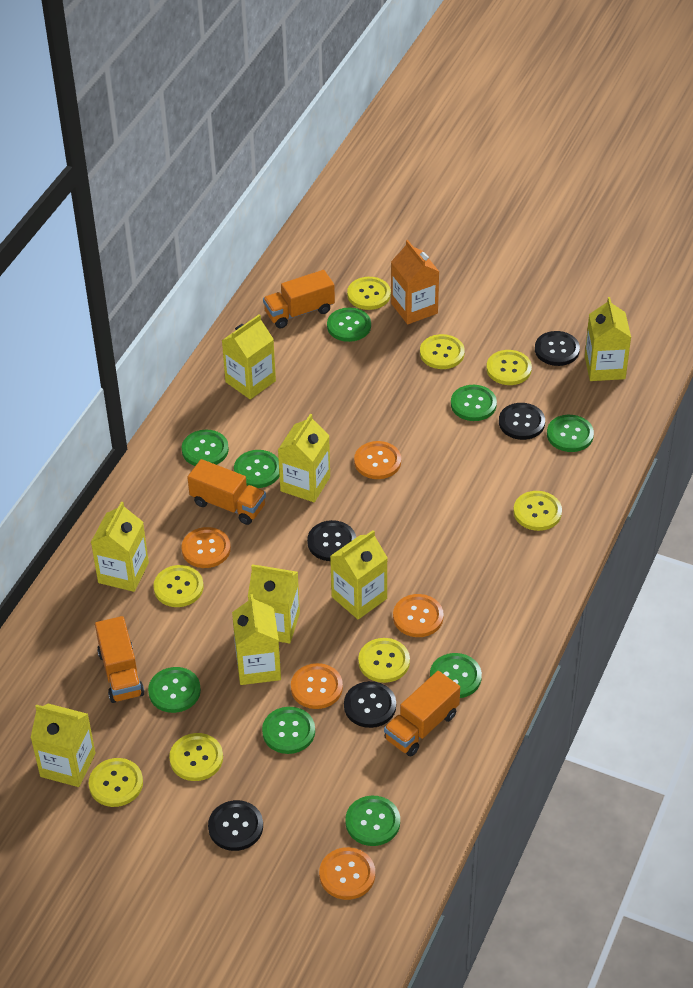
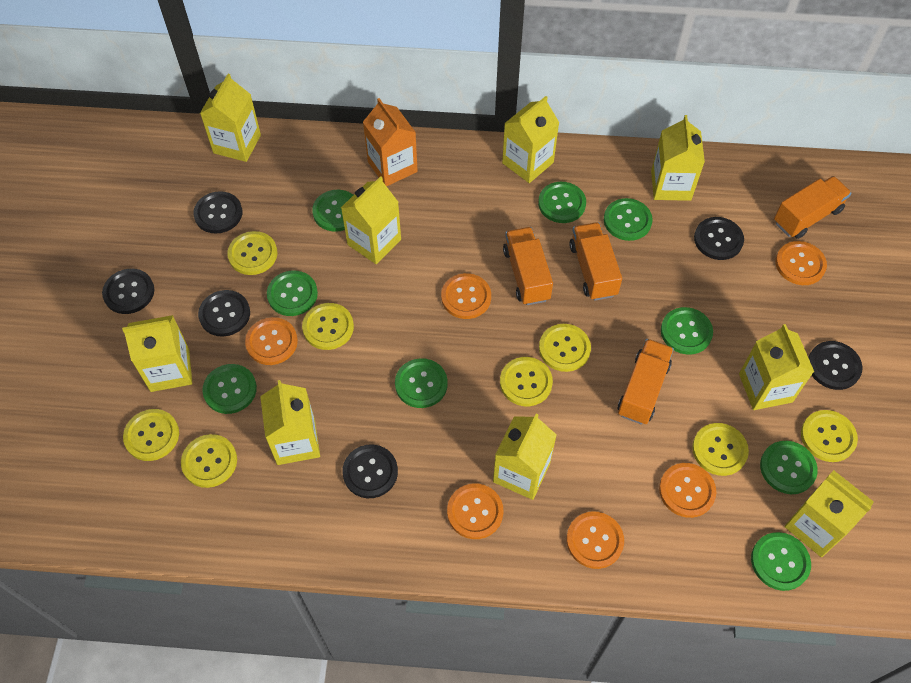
black button: 5 -> 6
orange button: 5 -> 6
yellow carton: 8 -> 9

